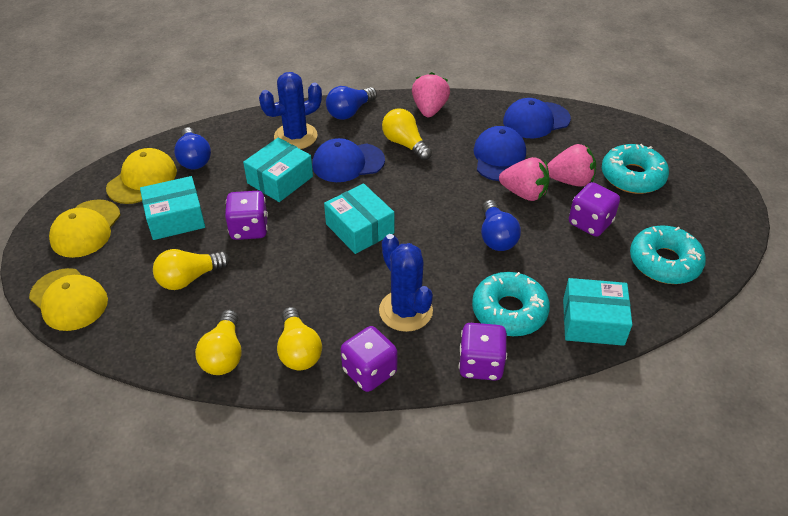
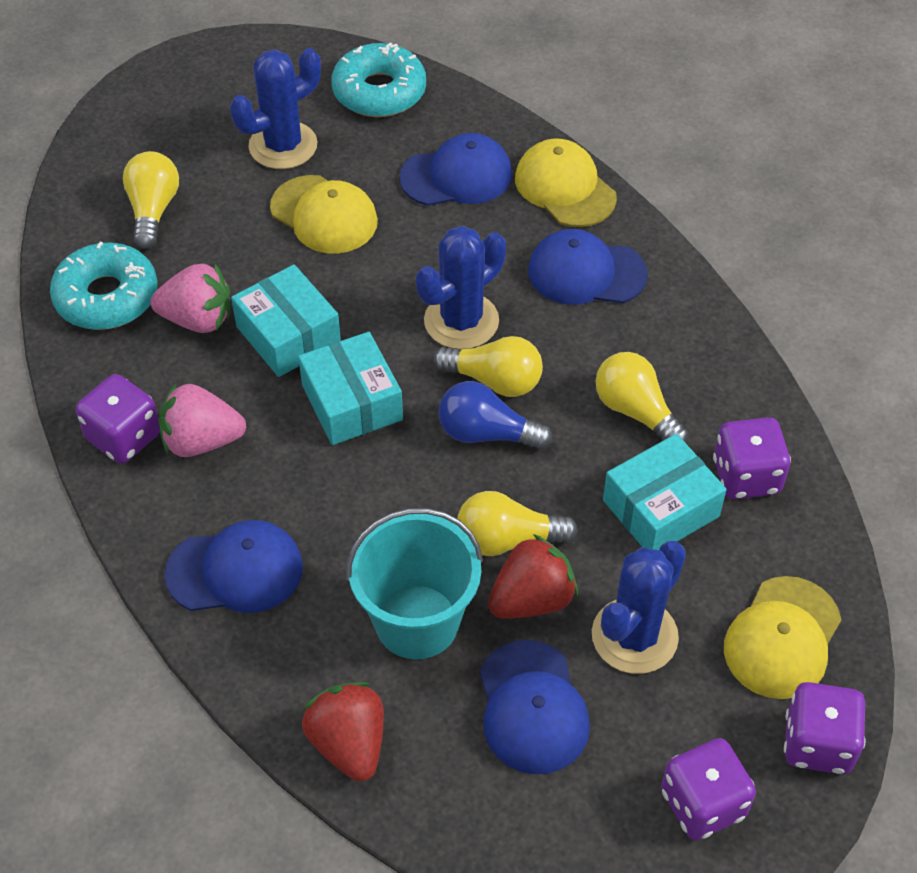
blue cactus: 2 -> 3
blue cap: 3 -> 4
blue light bulb: 3 -> 1
pink strawberry: 3 -> 2
red strawberry: 0 -> 2
turquoise box: 4 -> 3
turquoise bucket: 0 -> 1
turquoise donut: 3 -> 2

